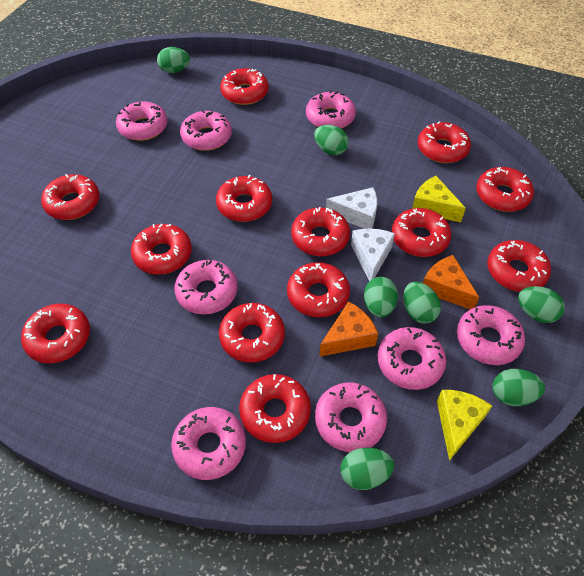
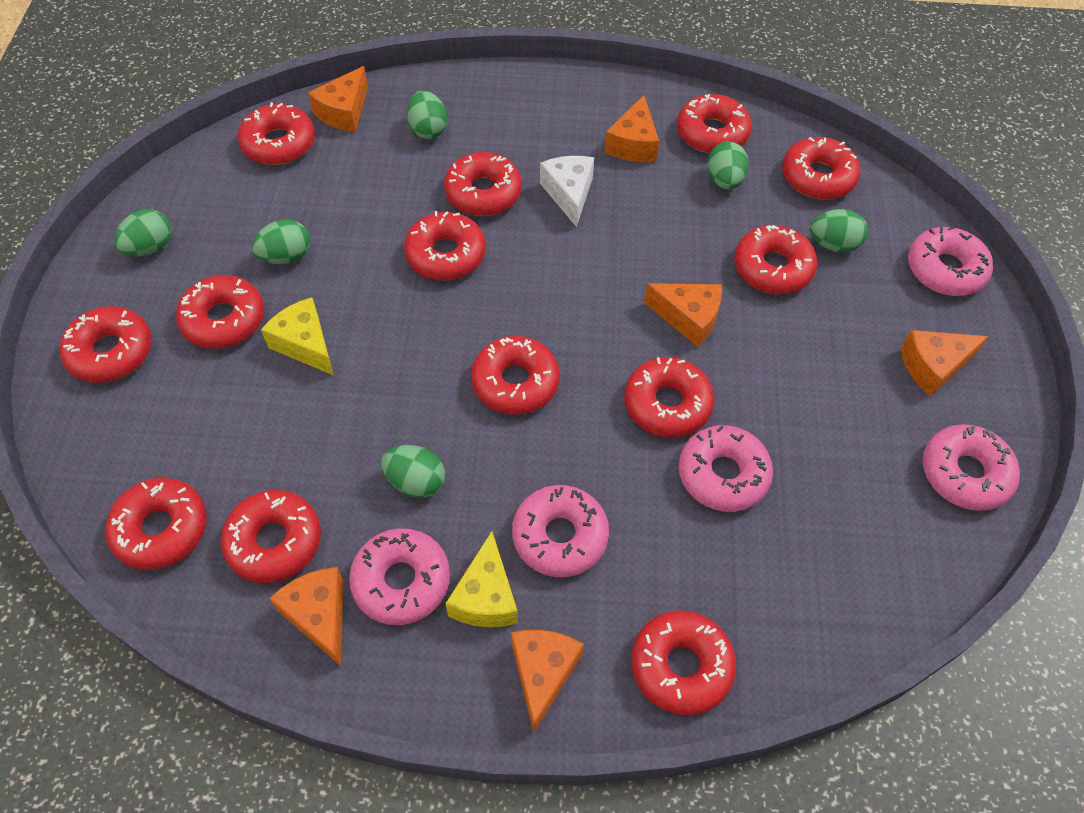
green egg: 7 -> 6
orange cheese: 2 -> 6
pink donut: 8 -> 5
white cheese: 2 -> 1

